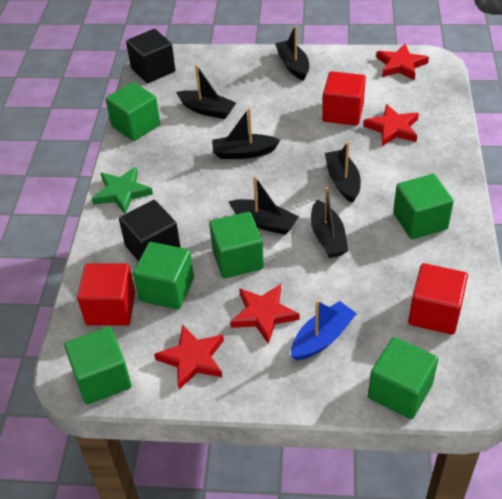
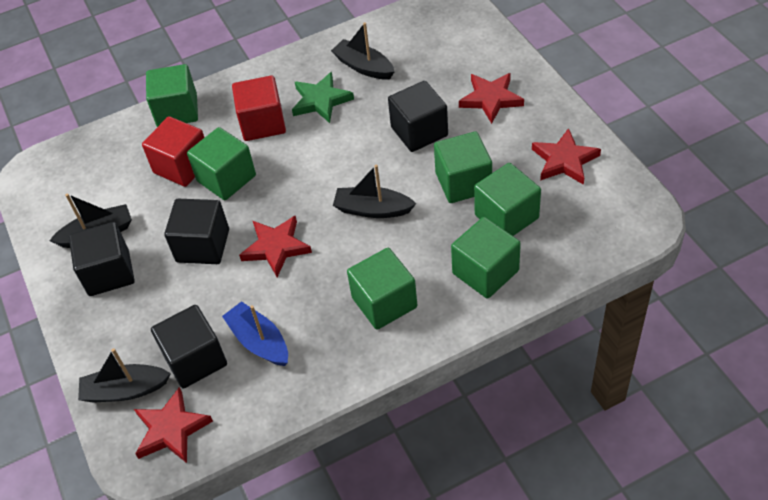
black boat: 6 -> 4
black cube: 2 -> 4
red cube: 3 -> 2

